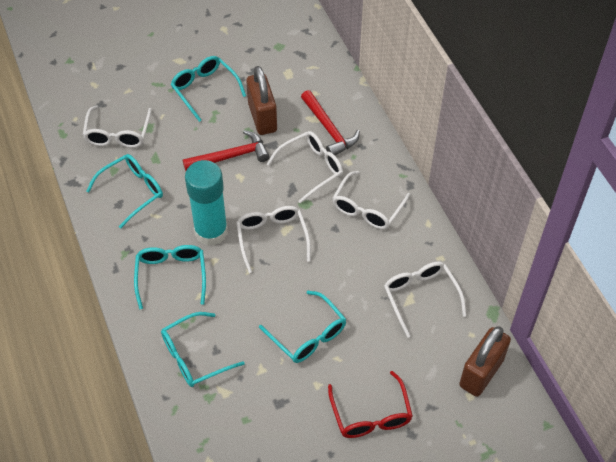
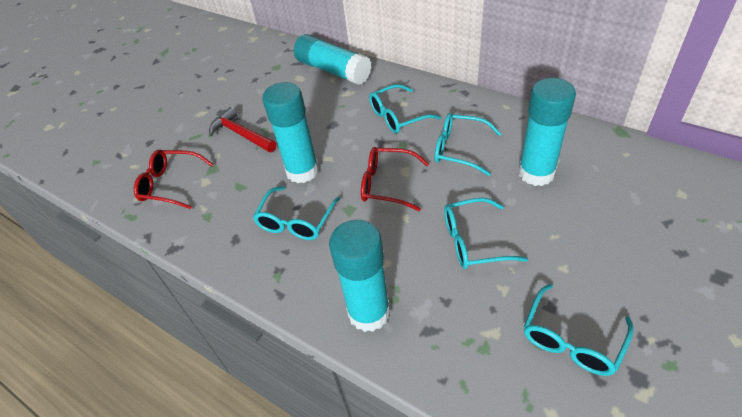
brown padlock: 2 -> 0
red glasses: 1 -> 2
red hammer: 2 -> 1
turquoise glue stick: 1 -> 4
white glasses: 5 -> 0

